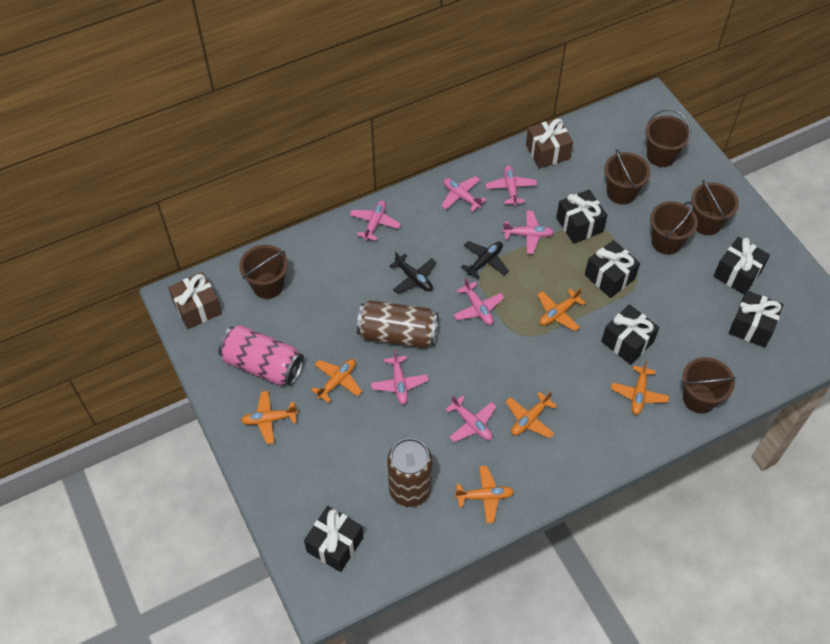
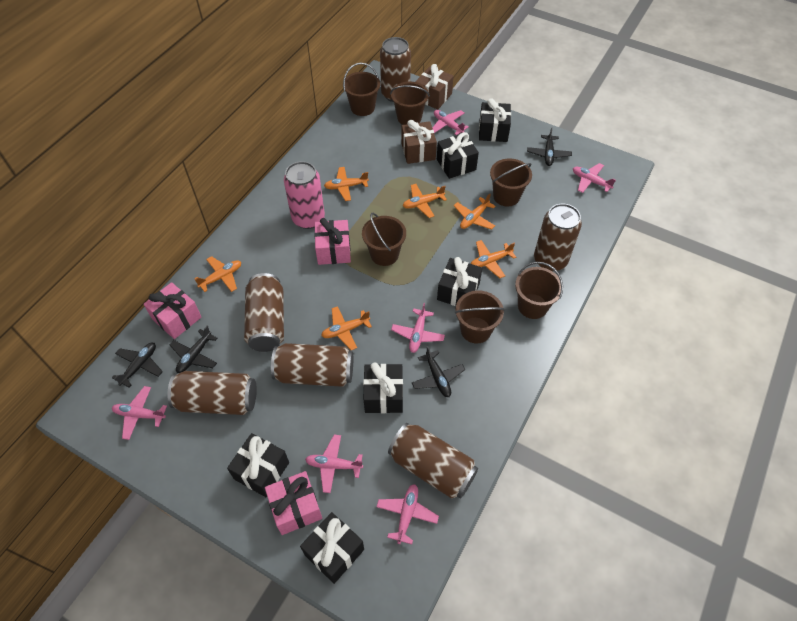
black plane: 2 -> 4
brown can: 2 -> 6
pink gift: 0 -> 3
pink plane: 7 -> 6

